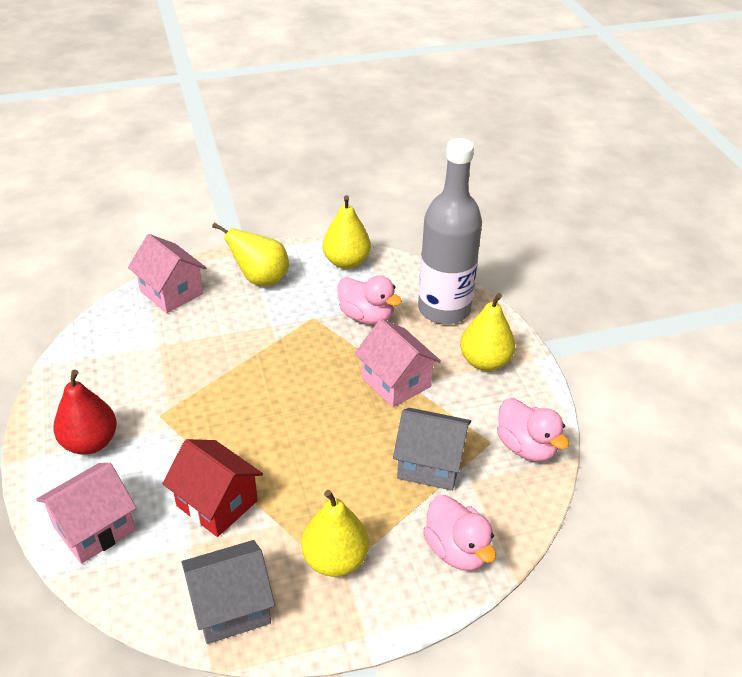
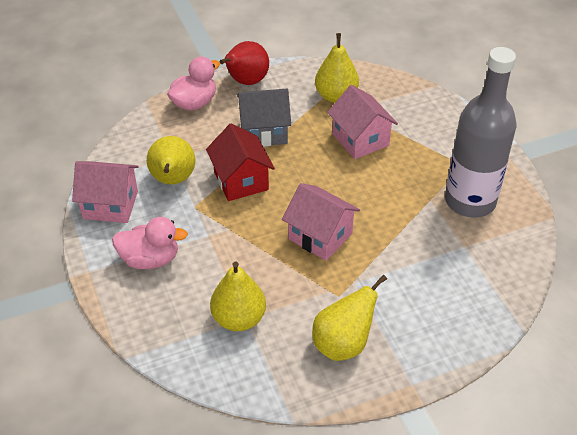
grey house: 2 -> 1
pink duck: 3 -> 2

